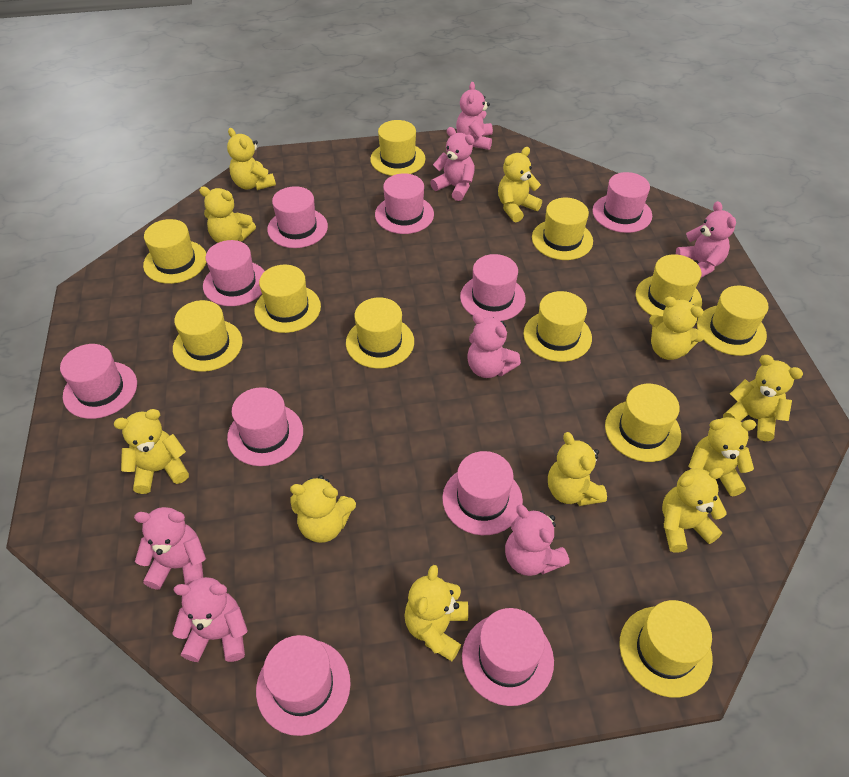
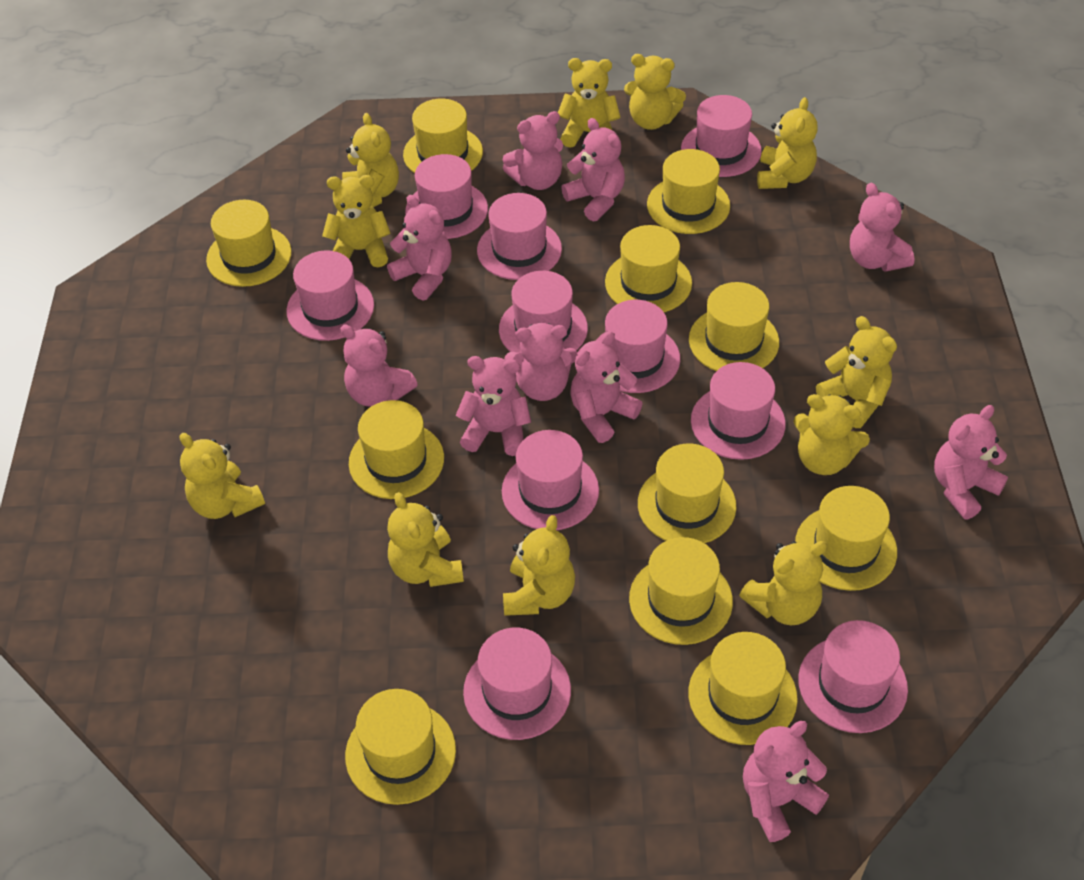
pink teddy bear: 7 -> 10

